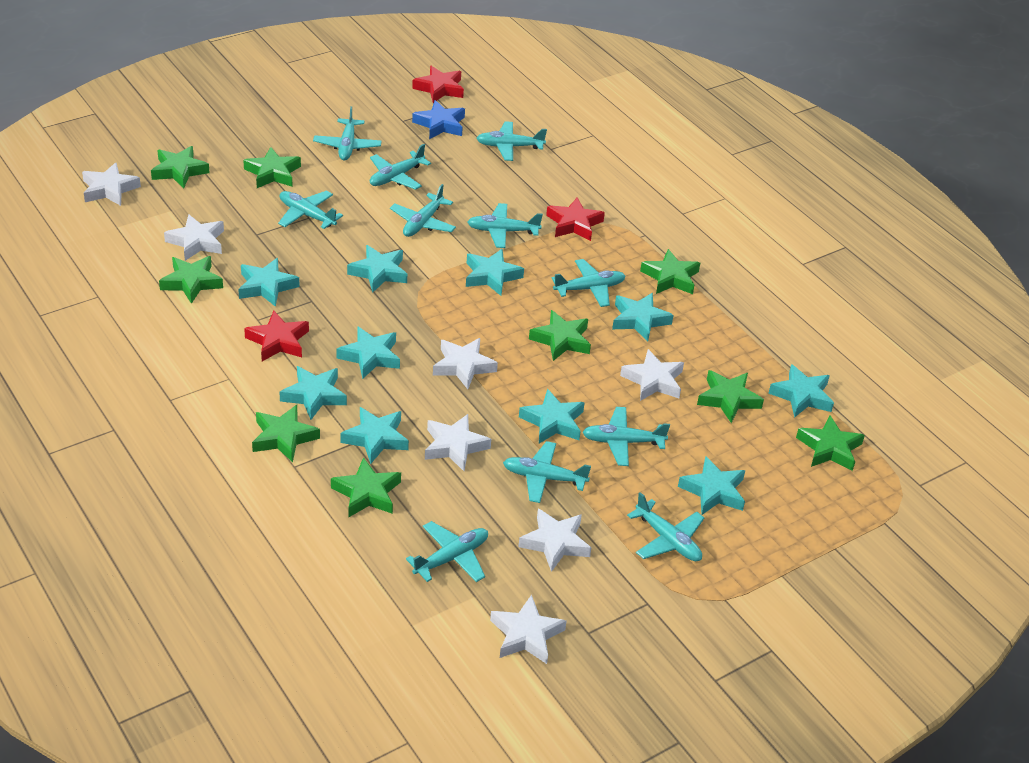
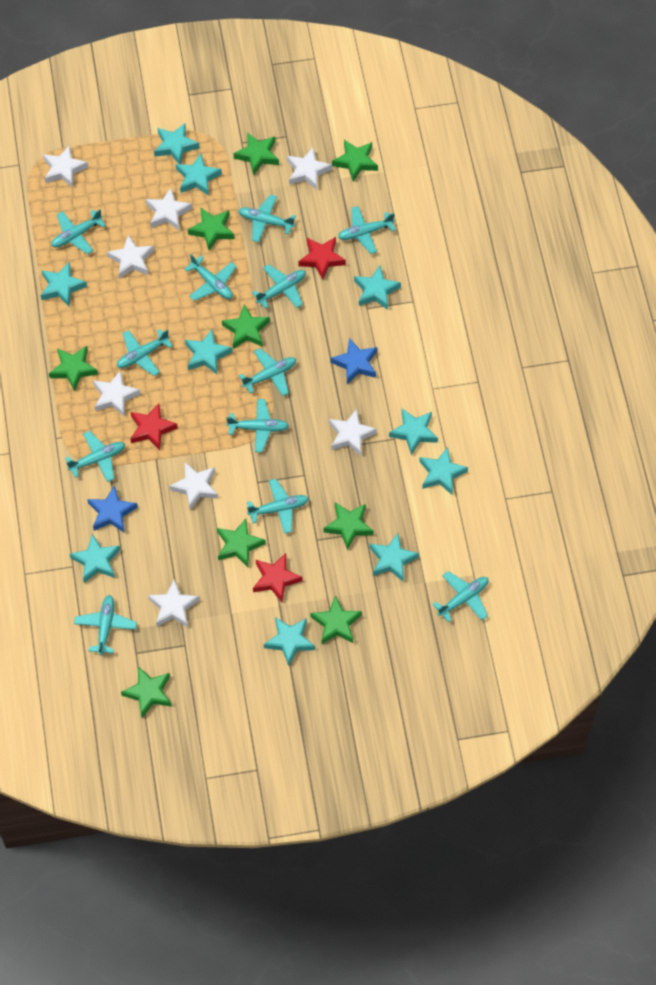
blue star: 1 -> 2
turquoise plane: 11 -> 12
white star: 7 -> 8

